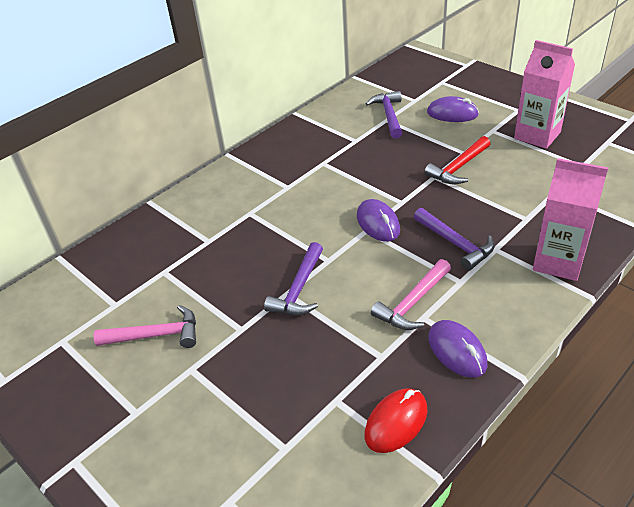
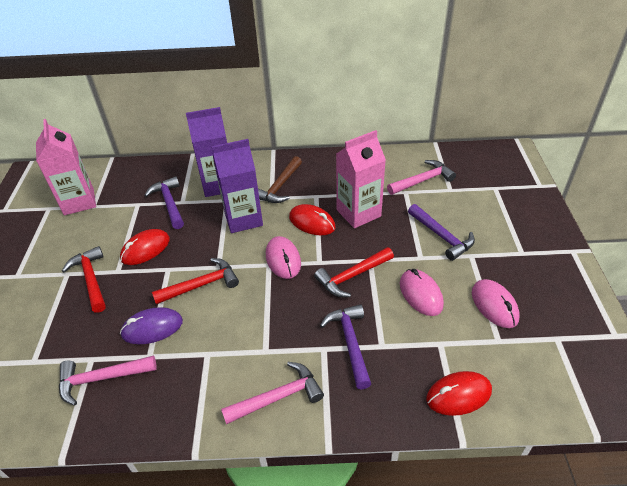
brown hammer: 0 -> 1
pink hammer: 2 -> 3
pink mouse: 0 -> 3
purple carton: 0 -> 2
purple mouse: 3 -> 1
red hammer: 1 -> 3
red mouse: 1 -> 3

